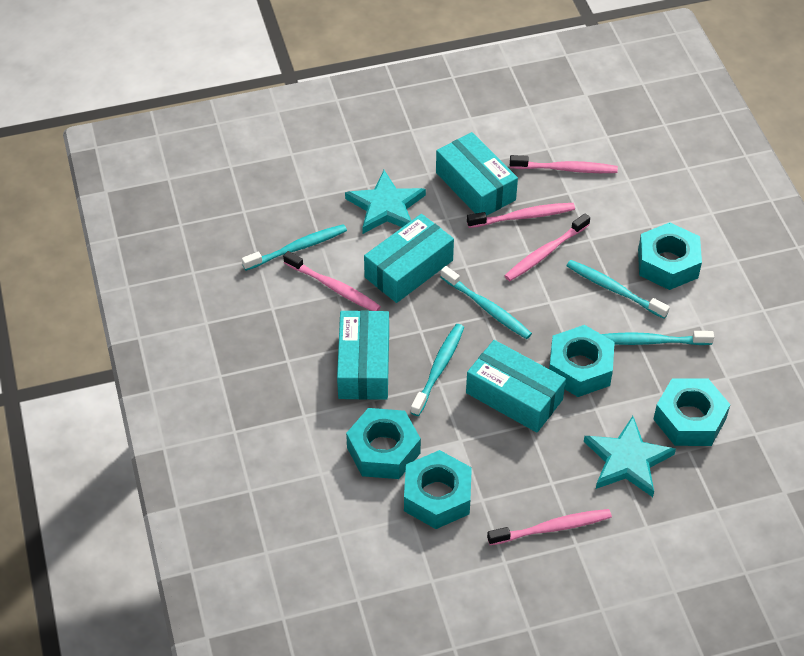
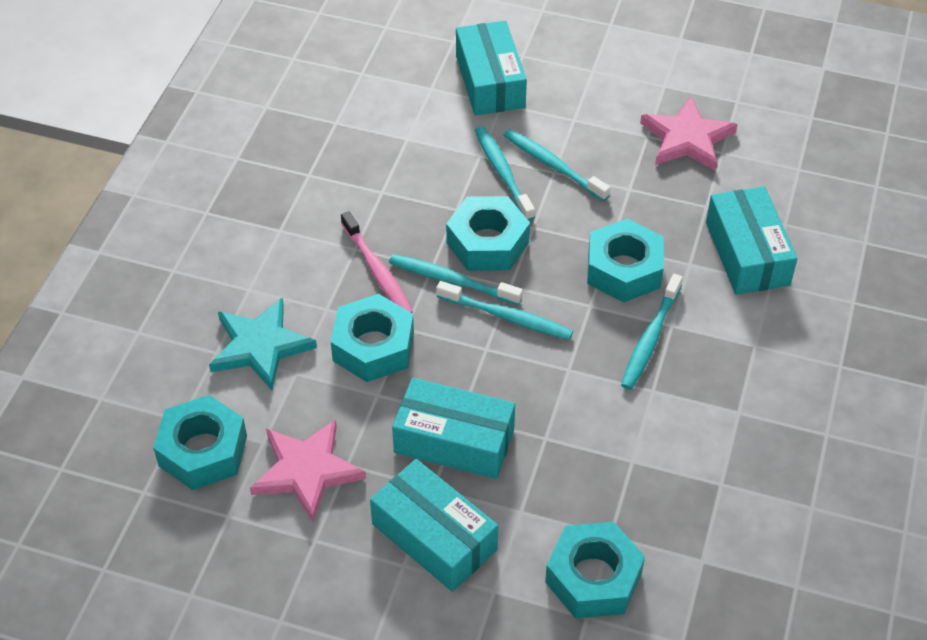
pink star: 0 -> 2
pink toothbrush: 5 -> 1
turquoise star: 2 -> 1

